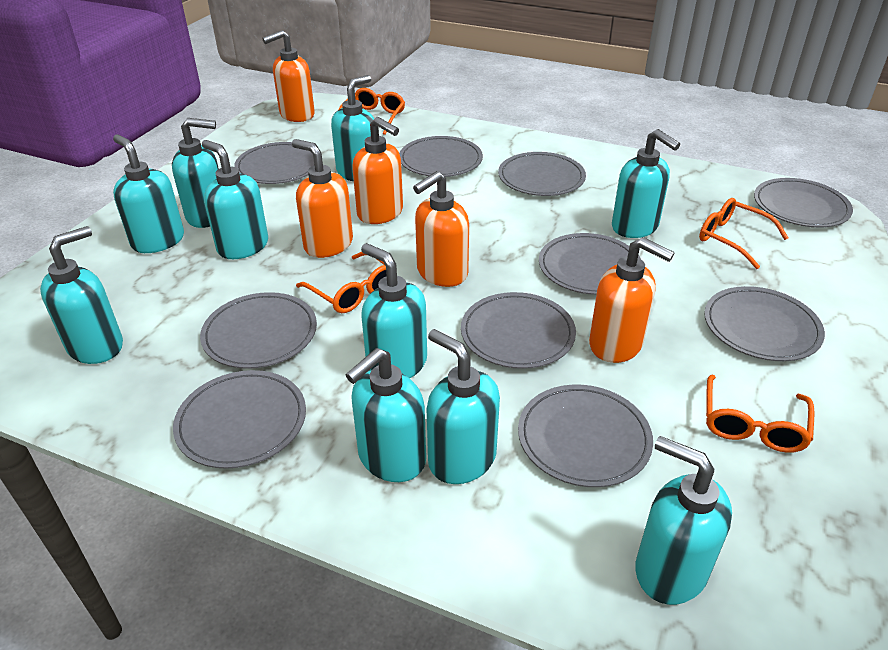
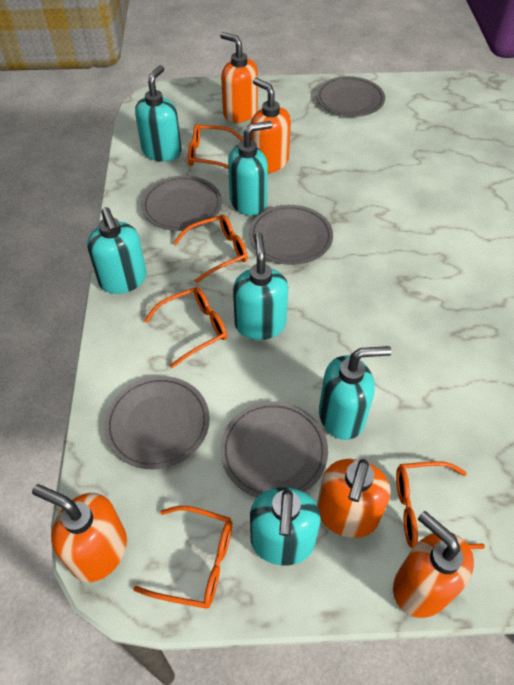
grey plate: 10 -> 5
orange glasses: 4 -> 5
turquoise soap dispenser: 10 -> 6

